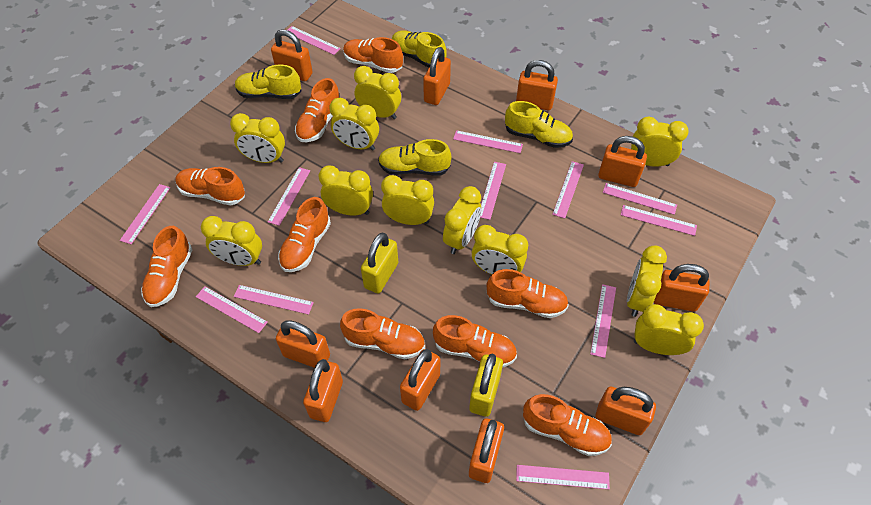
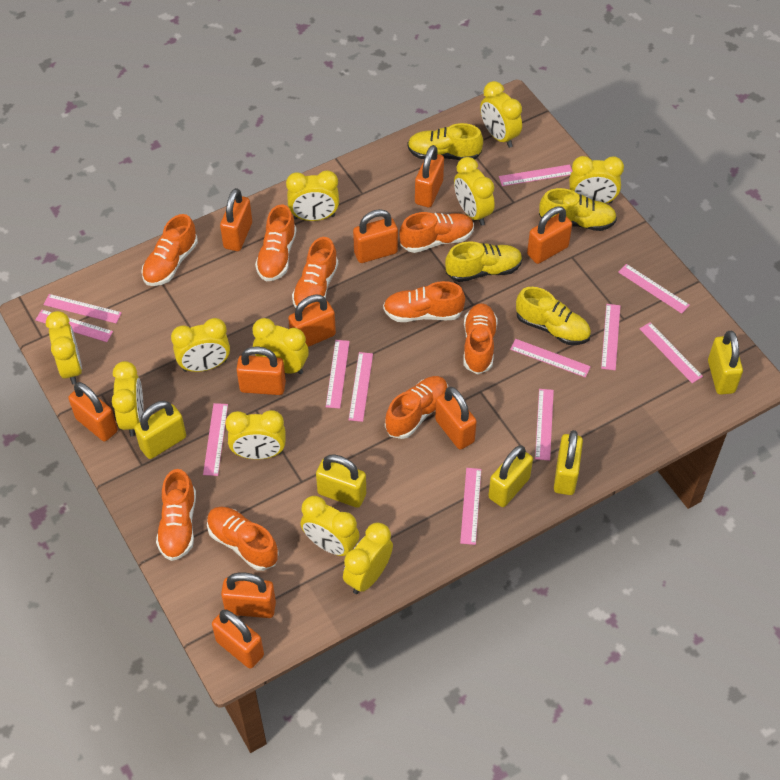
yellow padlock: 2 -> 5

